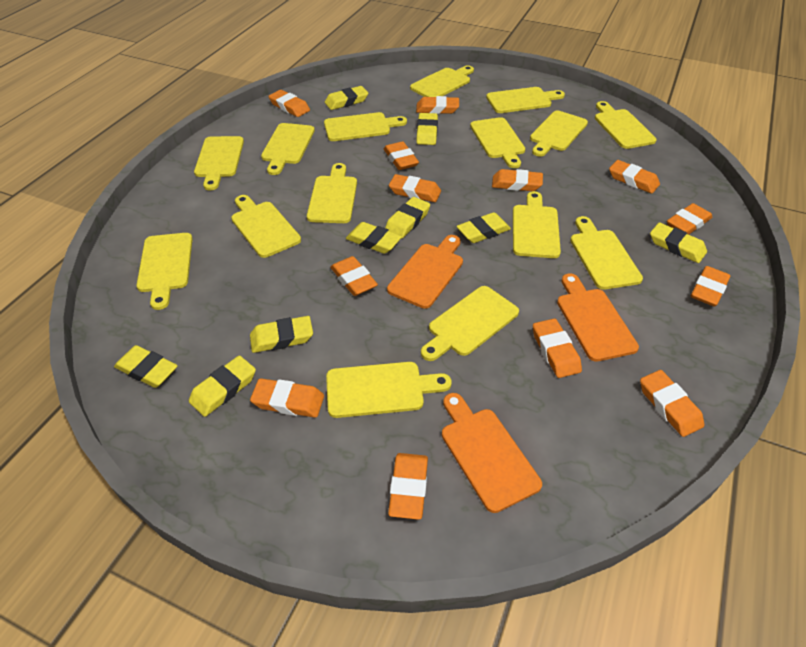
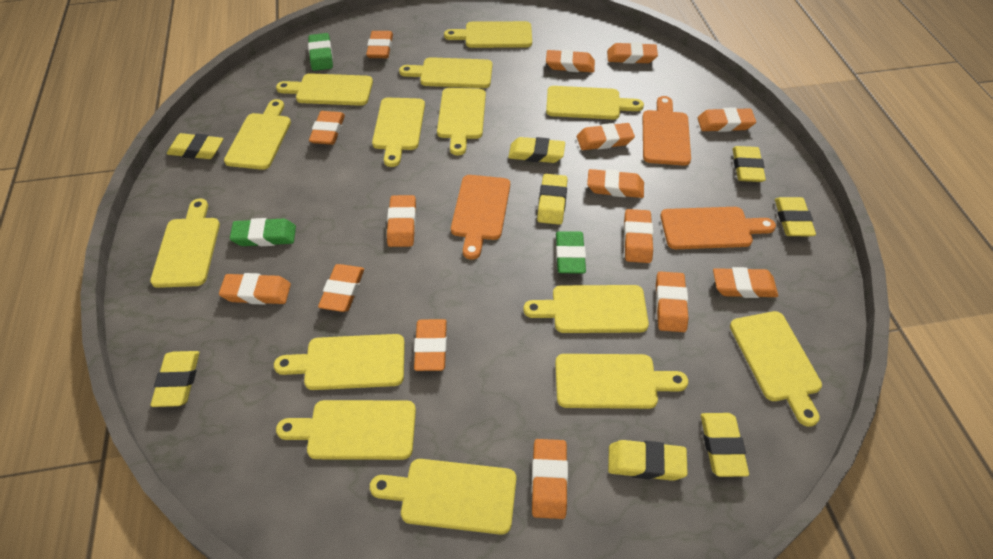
green eraser: 0 -> 3
orange eraser: 13 -> 15
yellow cutting board: 15 -> 14
yellow eraser: 9 -> 8

